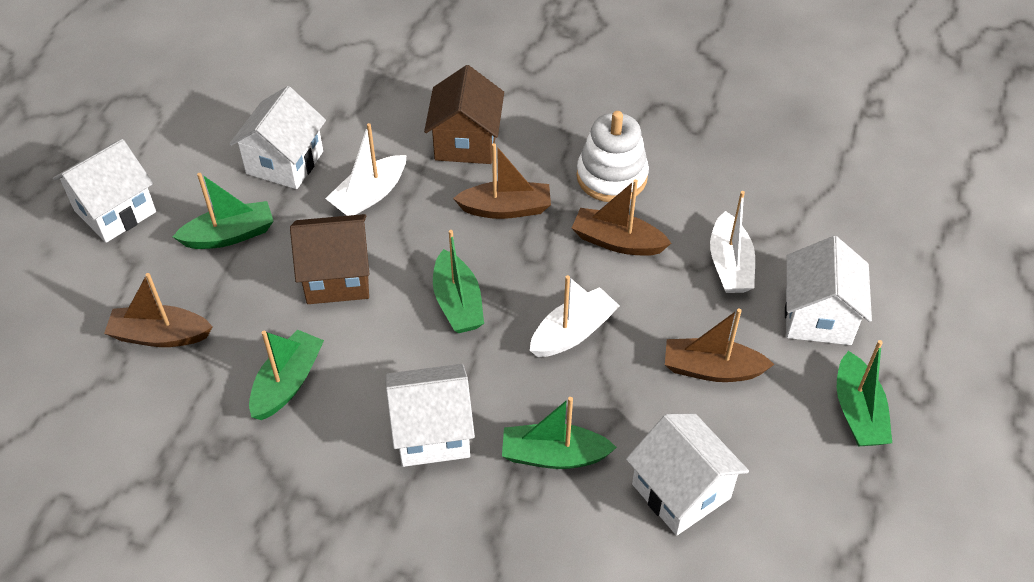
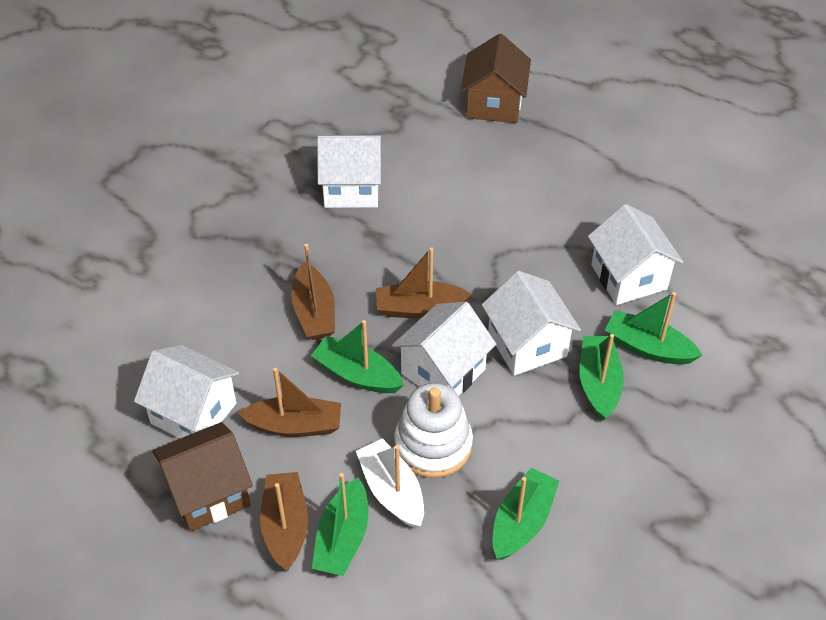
white boat: 3 -> 1

